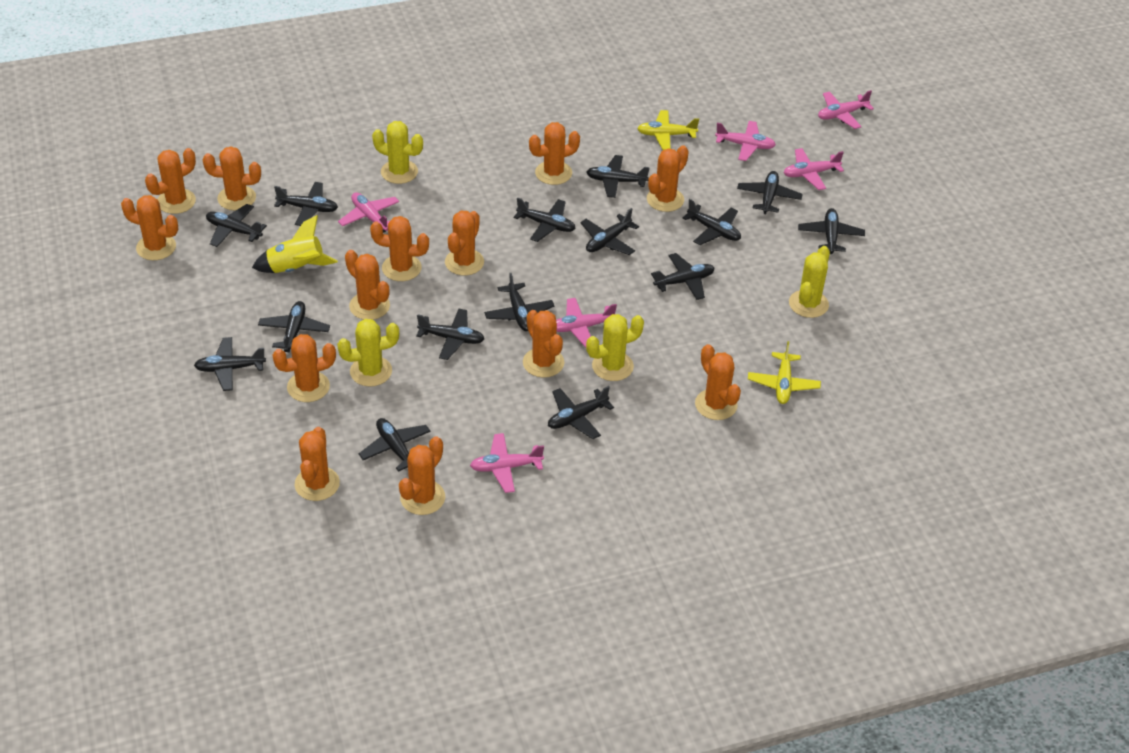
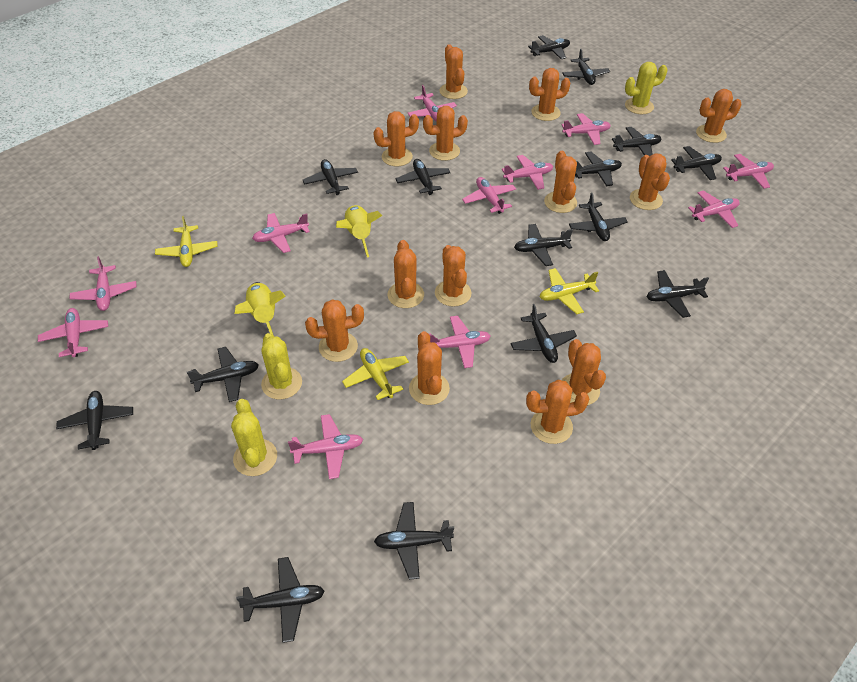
pink plane: 6 -> 11
yellow cactus: 4 -> 3
yellow plane: 2 -> 3
yellow rocket: 1 -> 2

